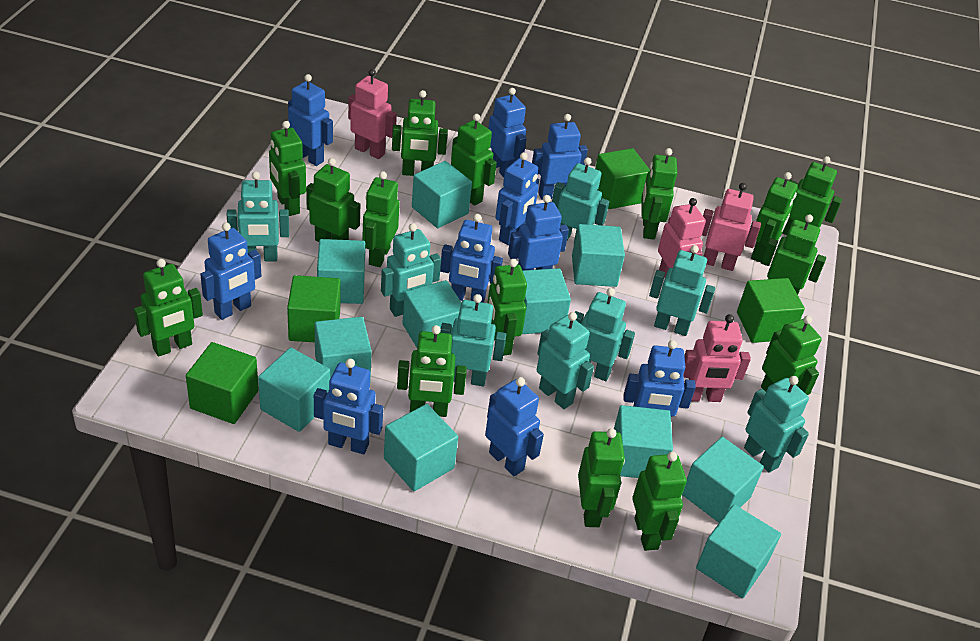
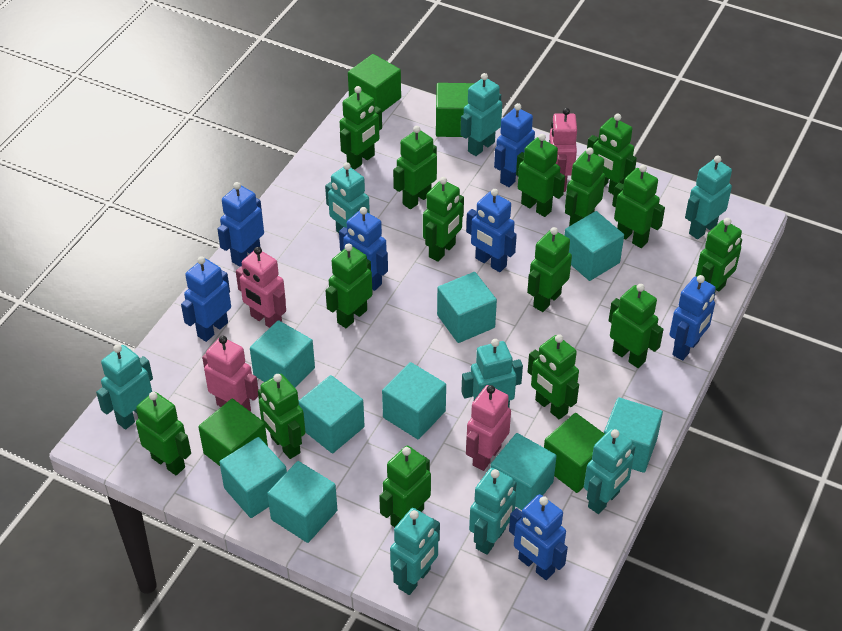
blue robot: 10 -> 7
turquoise cube: 11 -> 9

